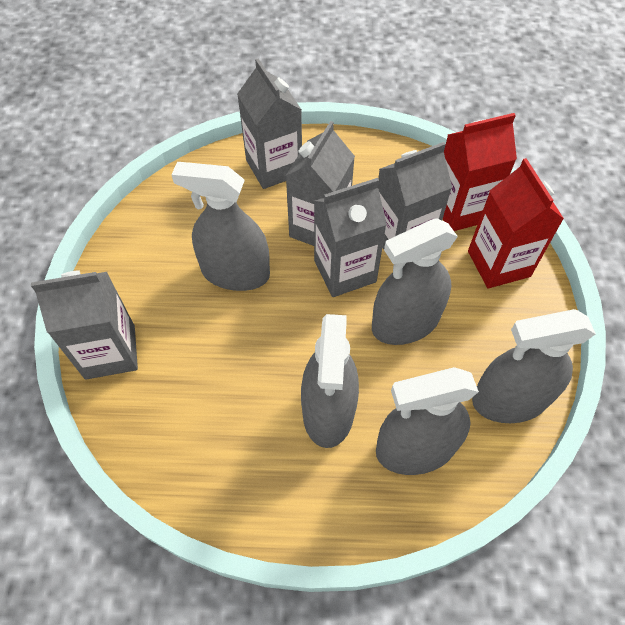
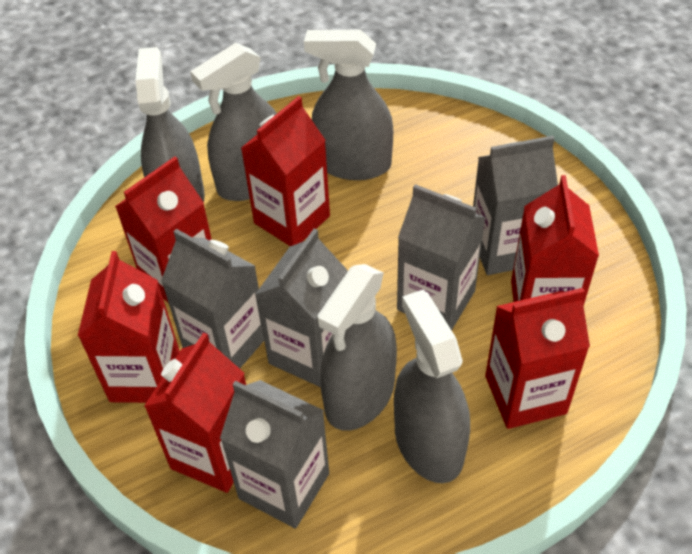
red carton: 2 -> 6

